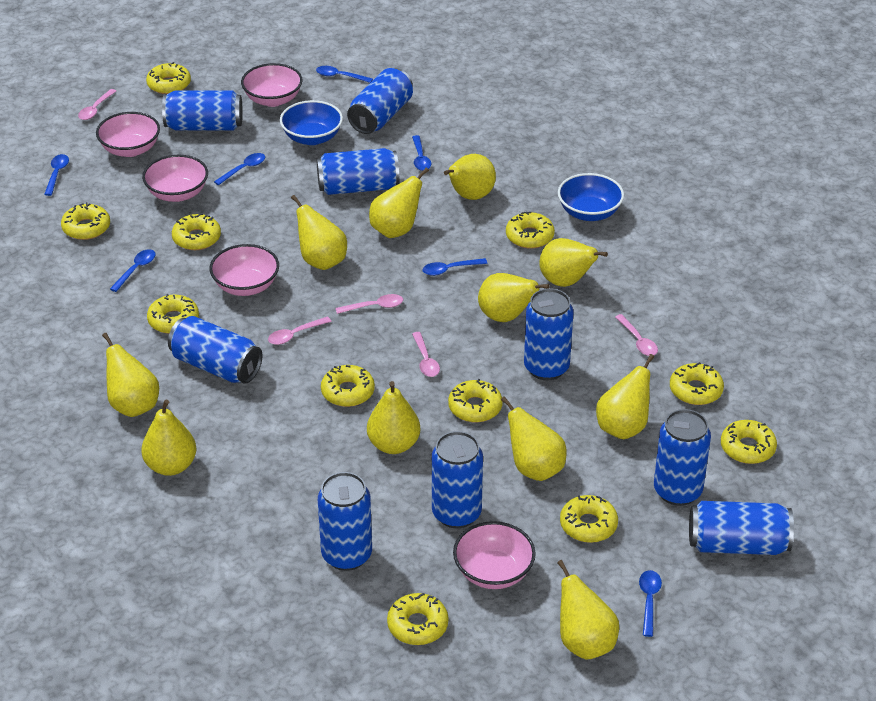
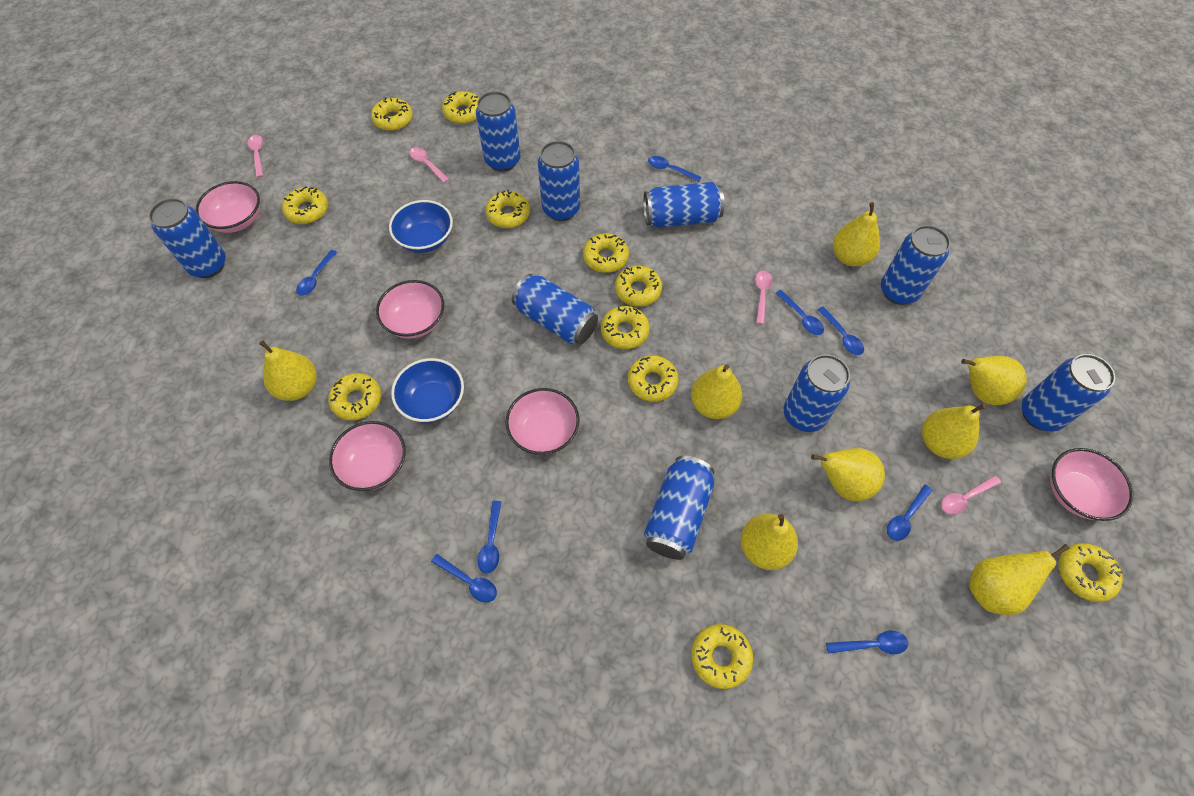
blue spoon: 7 -> 8
pink spoon: 5 -> 4
yellow pear: 11 -> 8

